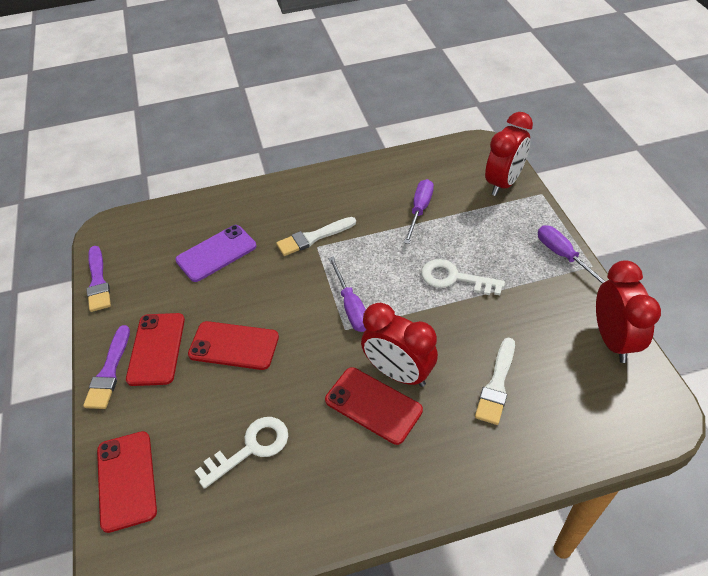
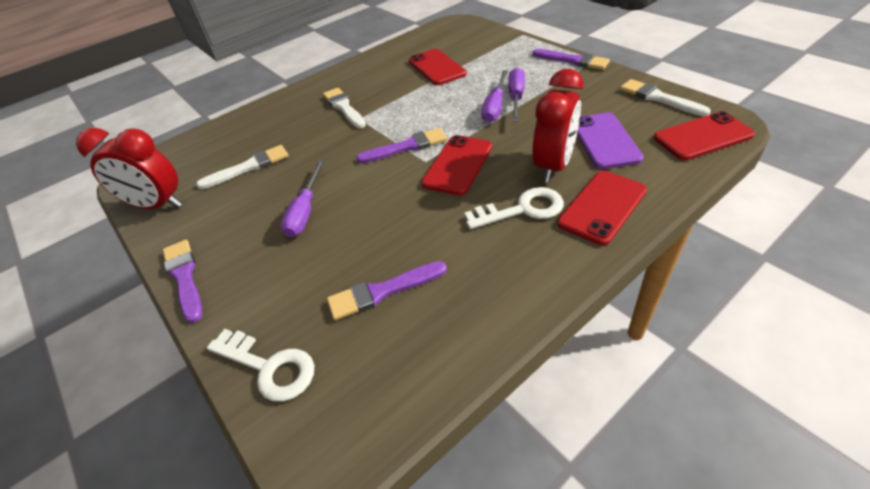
purple brush: 2 -> 4
red clock: 3 -> 2
white brush: 2 -> 3

